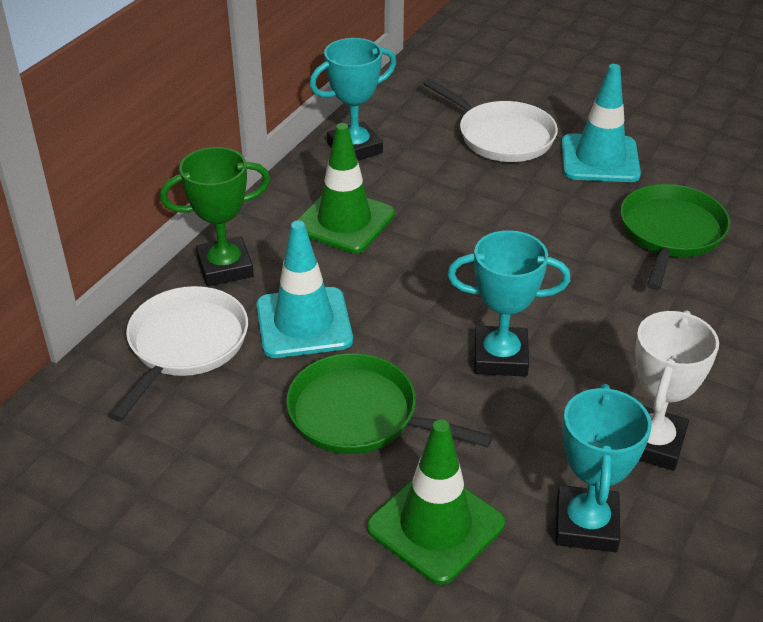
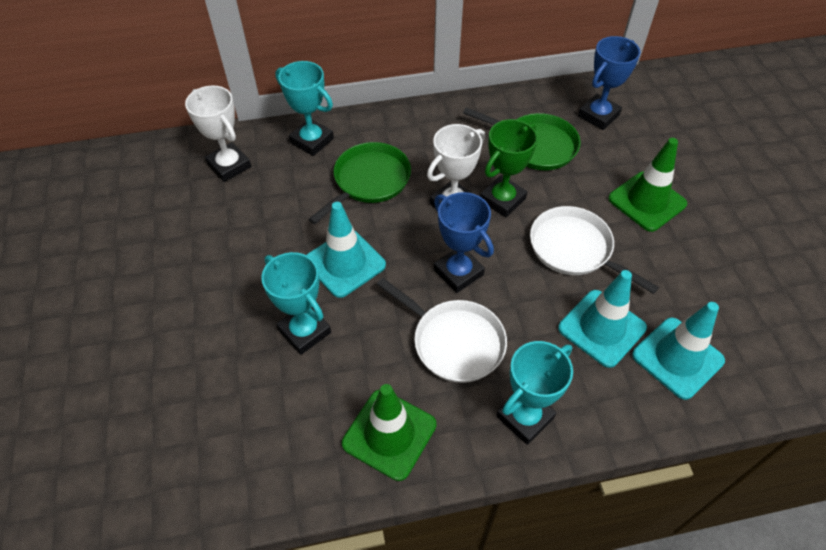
blue trophy: 0 -> 2
turquoise traffic cone: 2 -> 3
white trophy: 1 -> 2

